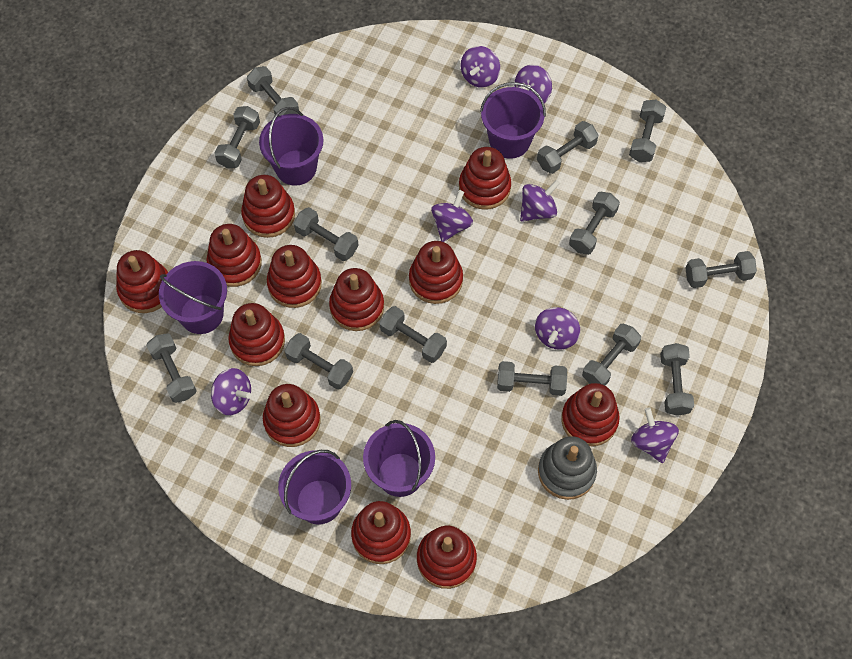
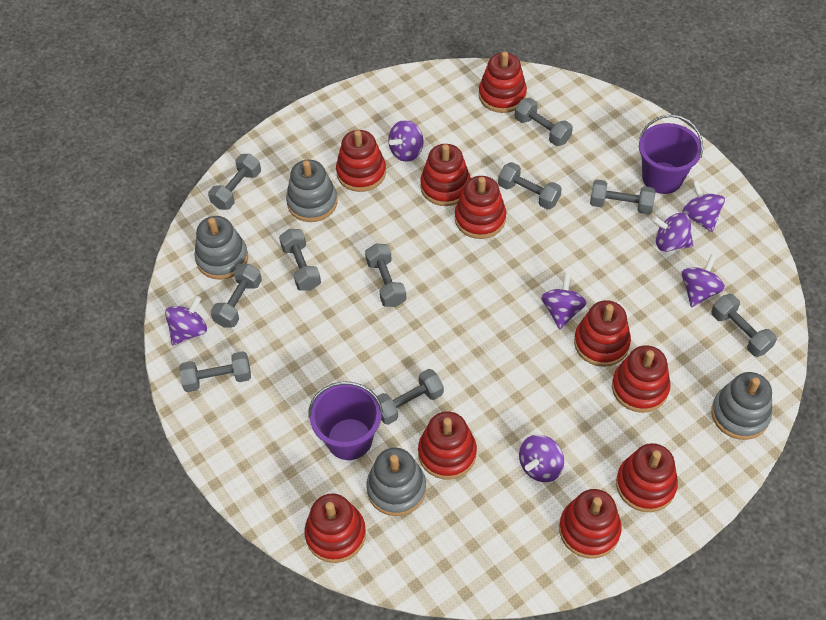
grey dumbbell: 13 -> 10
grey stacking toy: 1 -> 4
purple bucket: 5 -> 2
red stacking toy: 12 -> 10

